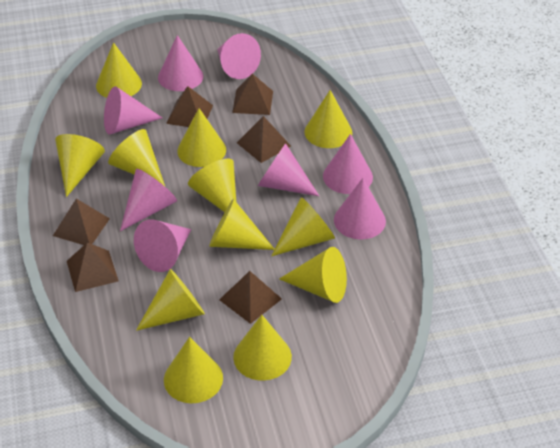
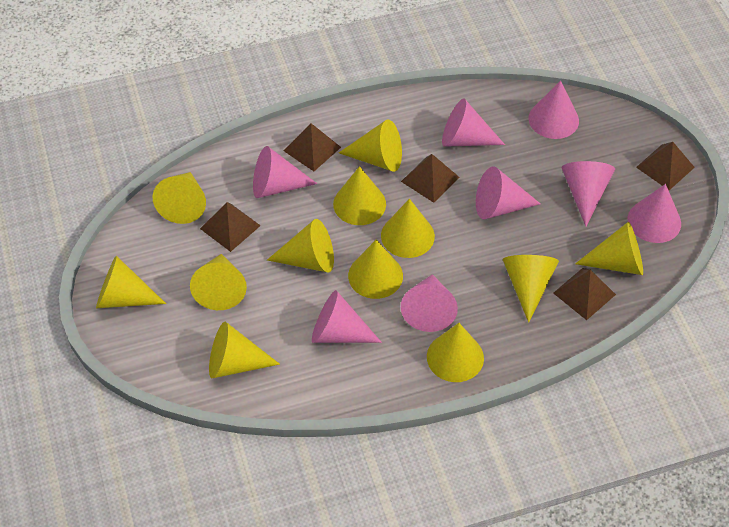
brown pyramid: 6 -> 5

